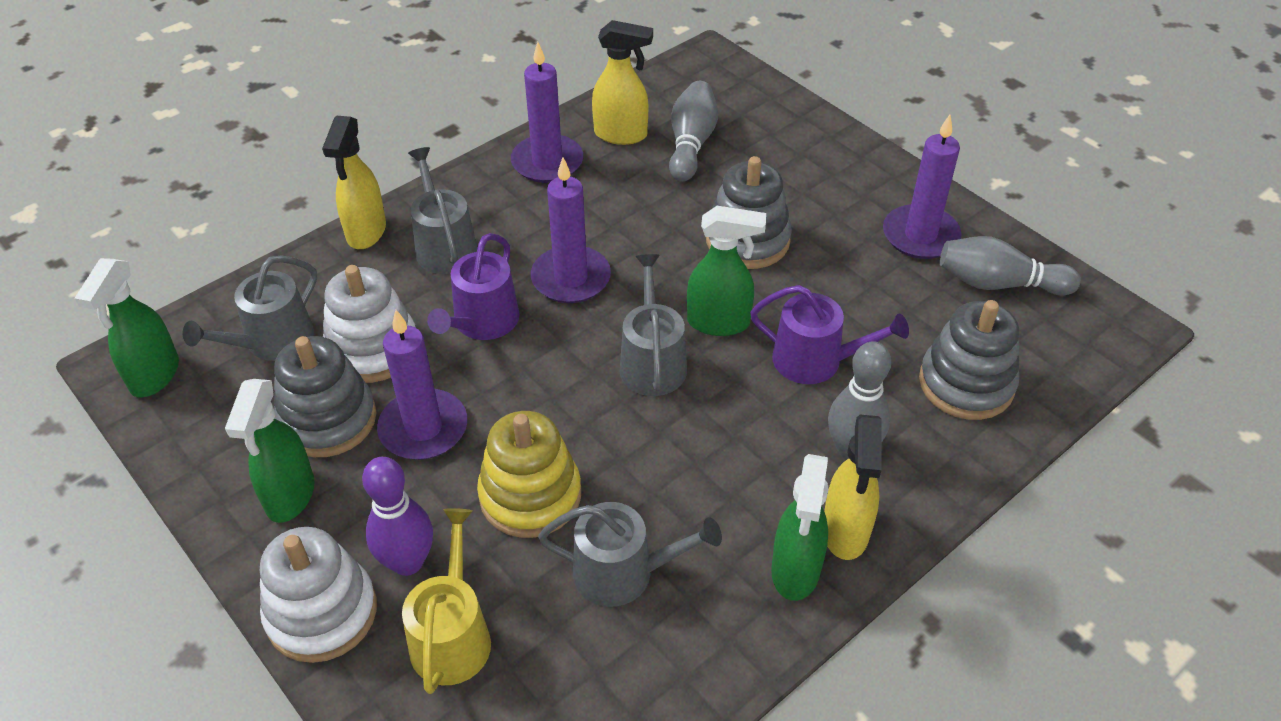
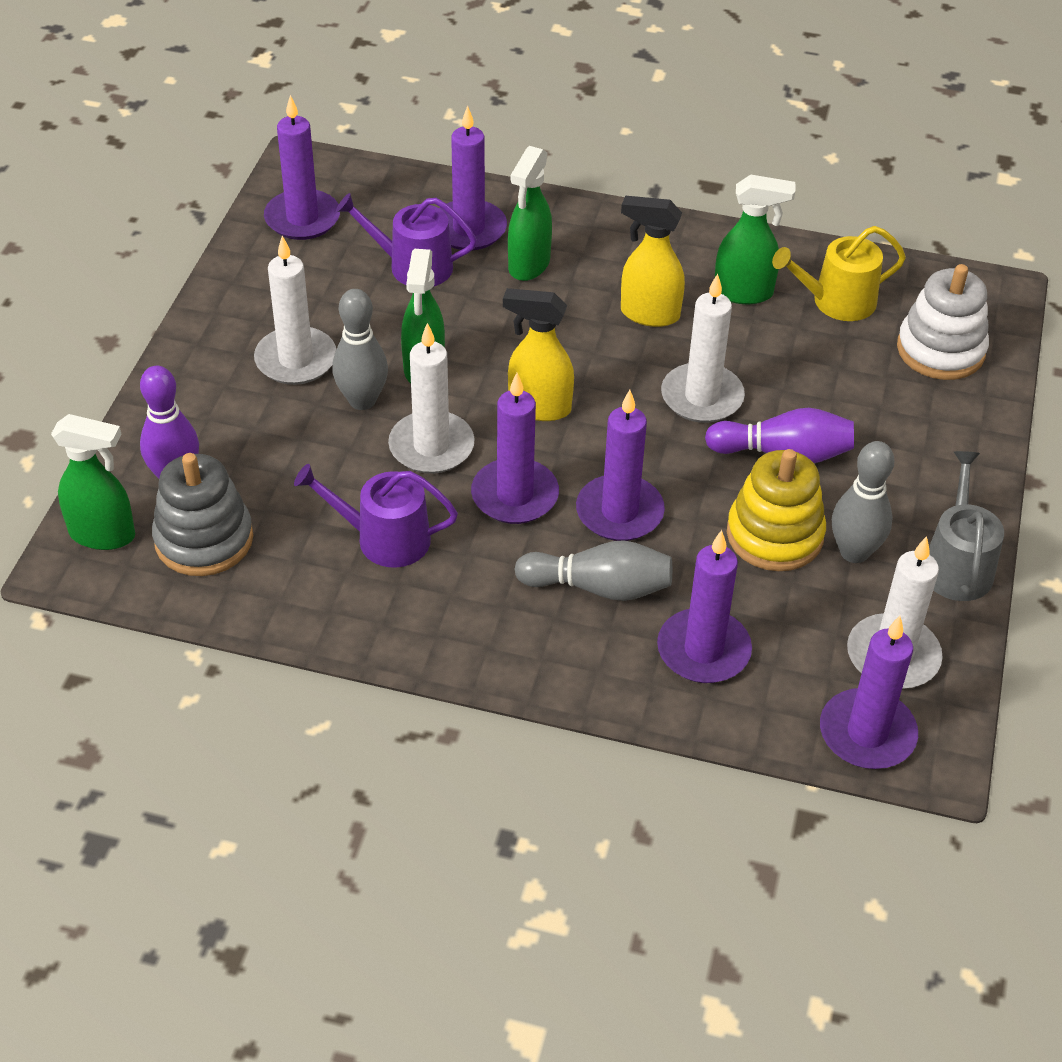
grey stacking toy: 3 -> 1
grey watering can: 4 -> 1
purple bowling pin: 1 -> 2
purple candle: 4 -> 6
white candle: 0 -> 4
white stacking toy: 2 -> 1
yellow spray bottle: 3 -> 2

